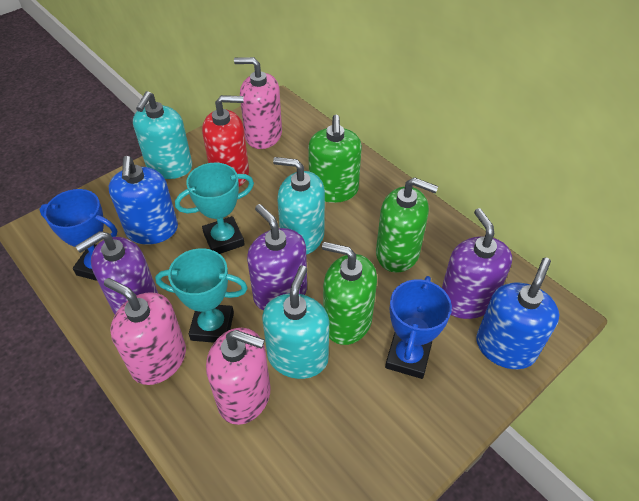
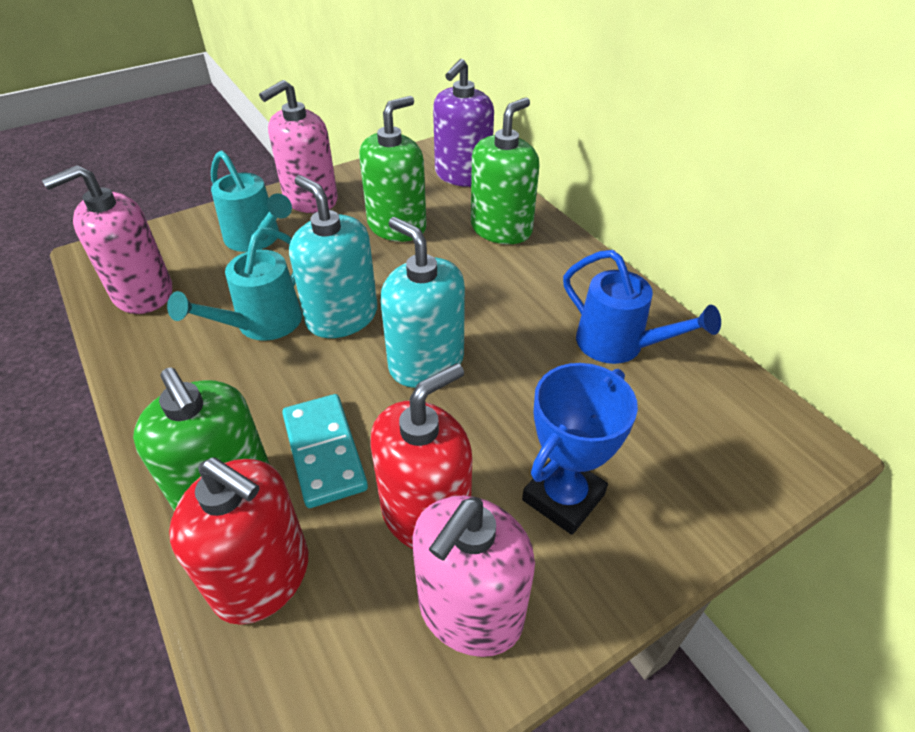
blue soap dispenser: 2 -> 0
blue trophy: 2 -> 1
blue watering can: 0 -> 1
purple soap dispenser: 3 -> 1
red soap dispenser: 1 -> 2
turquoise domino: 0 -> 1
turquoise soap dispenser: 3 -> 2
turquoise trophy: 2 -> 0
turquoise watering can: 0 -> 2

